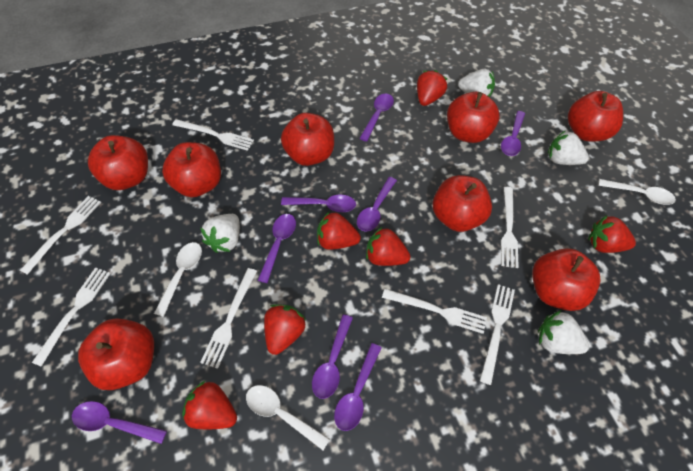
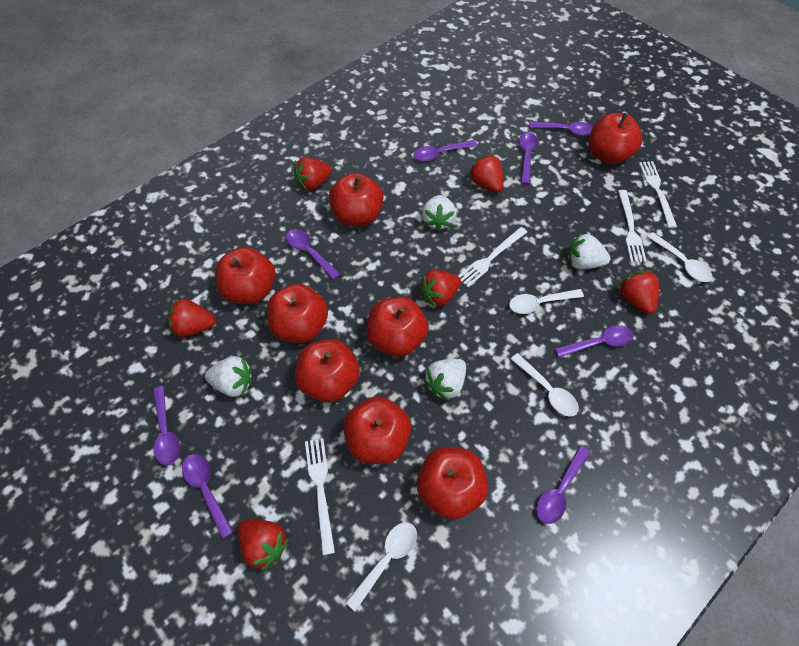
white fork: 7 -> 4
white spoon: 3 -> 4

